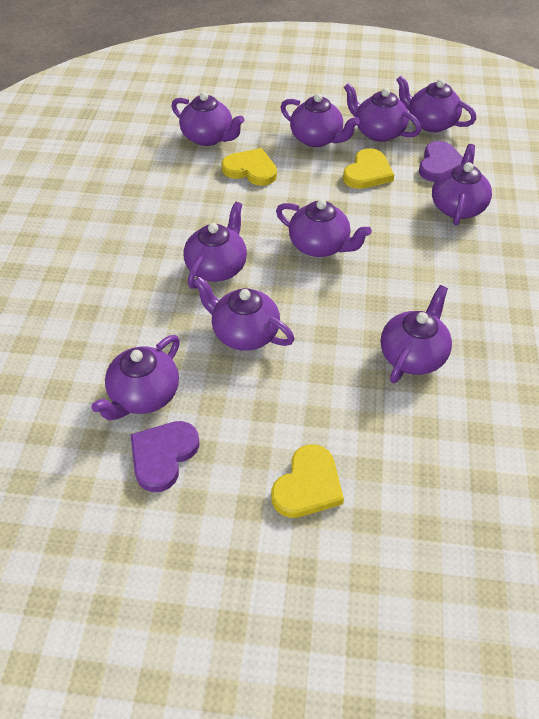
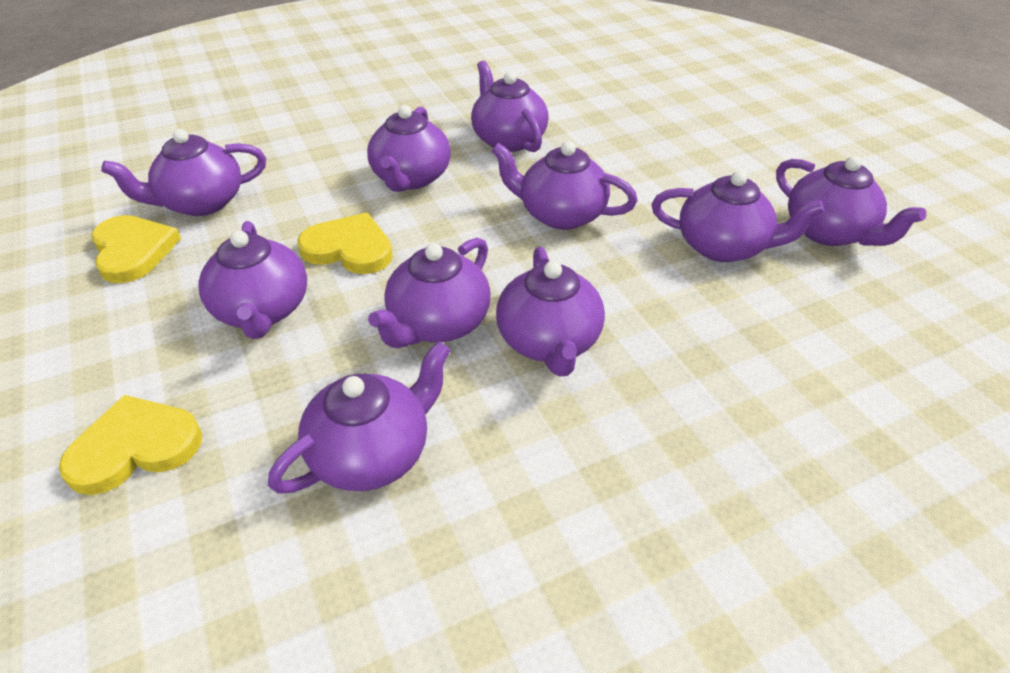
purple heart: 2 -> 0

